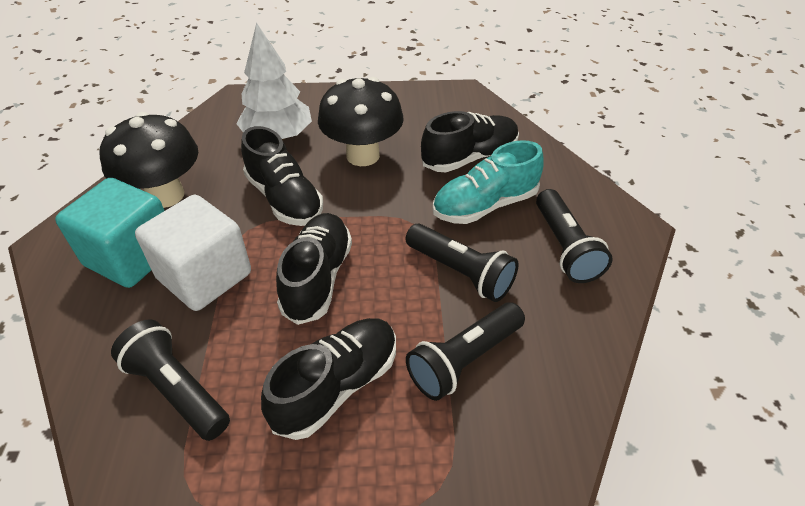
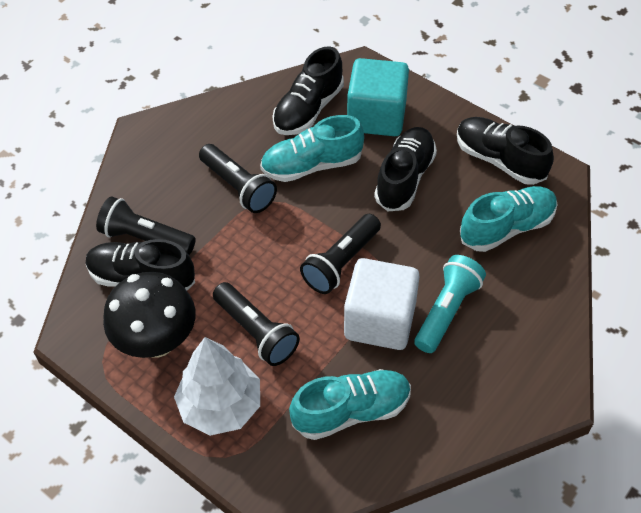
black mushroom: 2 -> 1
turquoise flashlight: 0 -> 1
turquoise shoe: 1 -> 3

